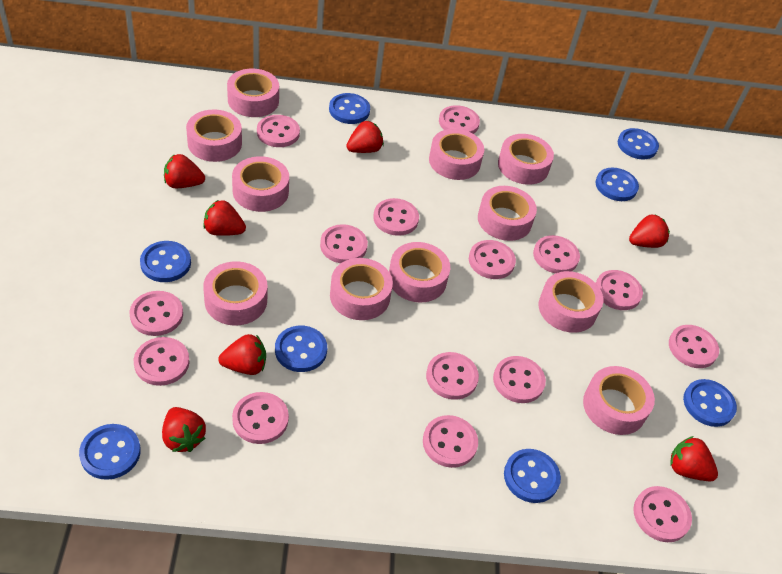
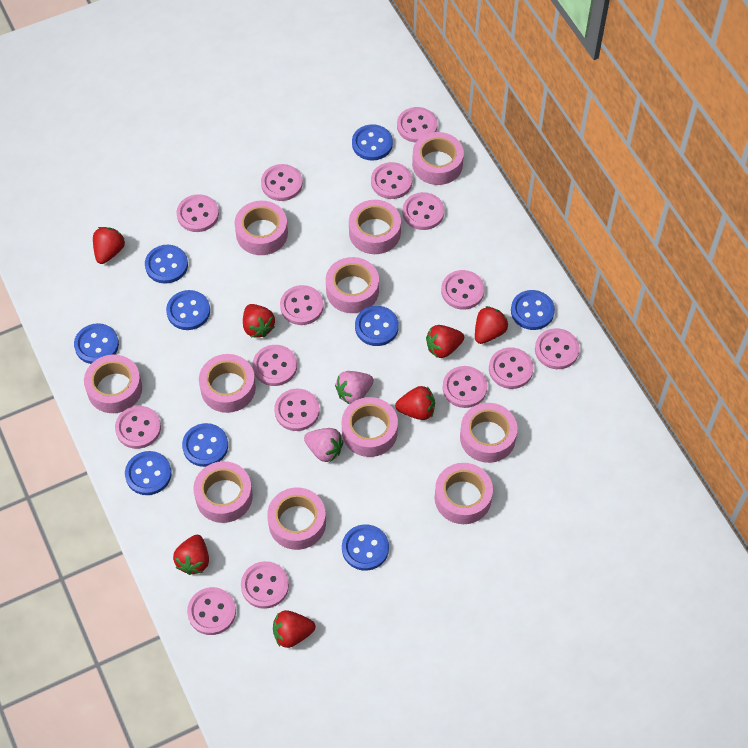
blue button: 8 -> 9
pink strawberry: 0 -> 2

